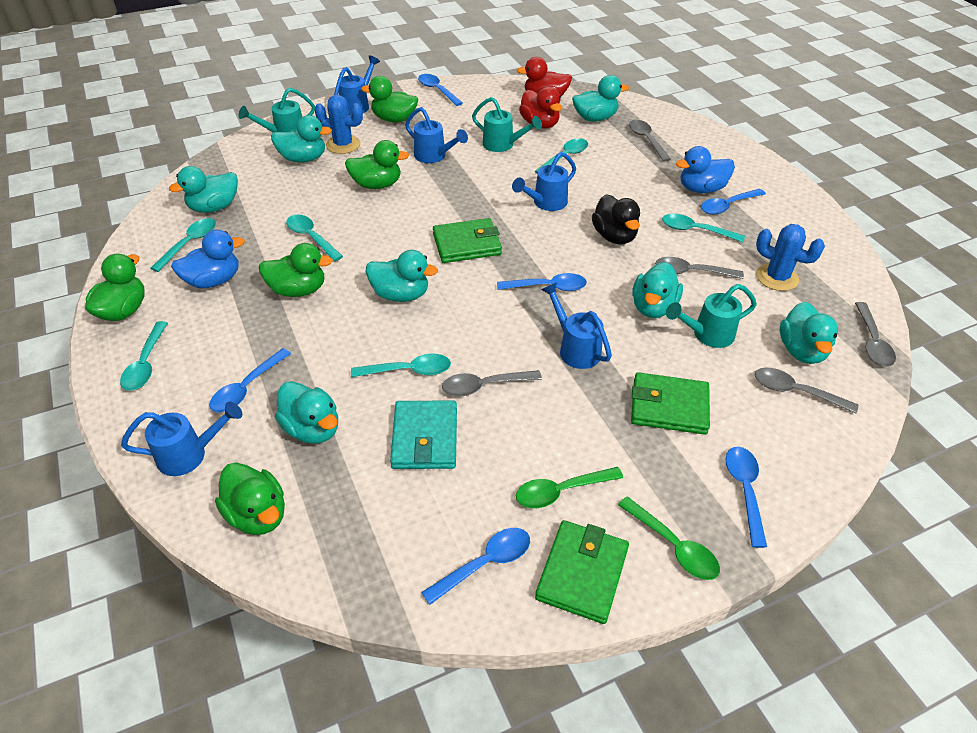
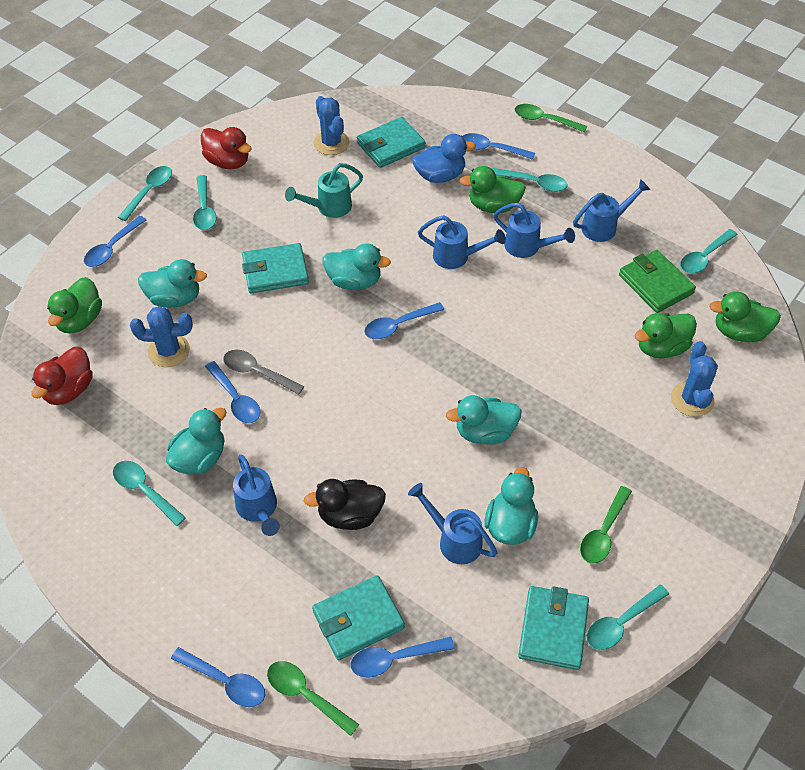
blue cactus: 2 -> 3
blue duck: 2 -> 1
green duck: 5 -> 4
green spoon: 2 -> 3
green wallet: 3 -> 1
grey spoon: 5 -> 1
turquoise duck: 7 -> 5
turquoise wallet: 1 -> 4
turquoise watering can: 3 -> 1

